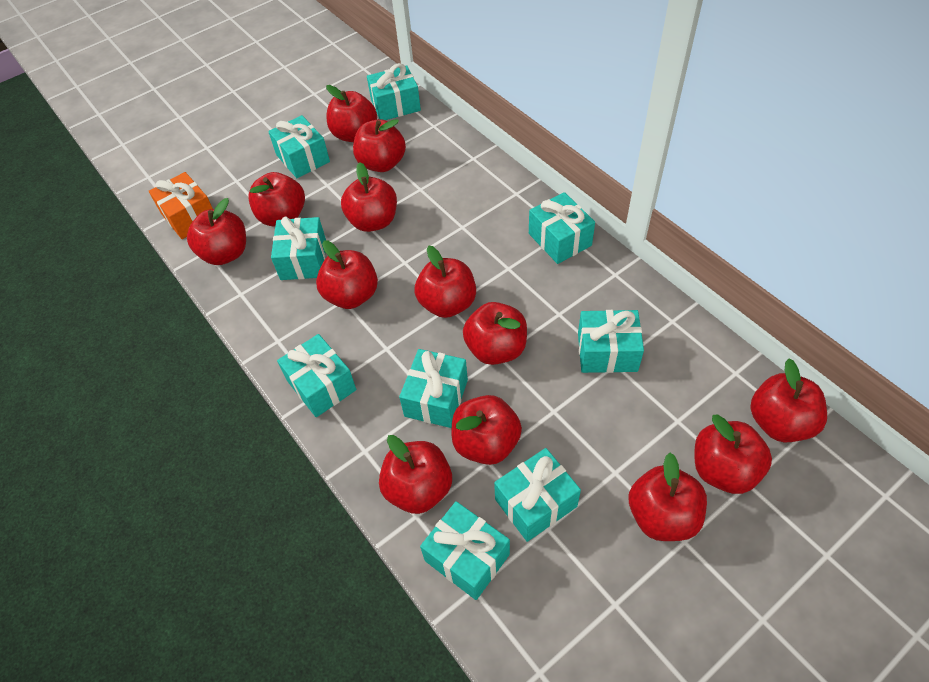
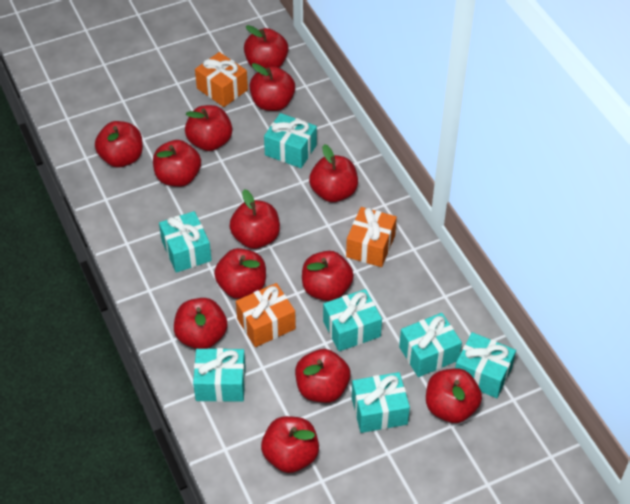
orange gift: 1 -> 3
turquoise gift: 9 -> 7

